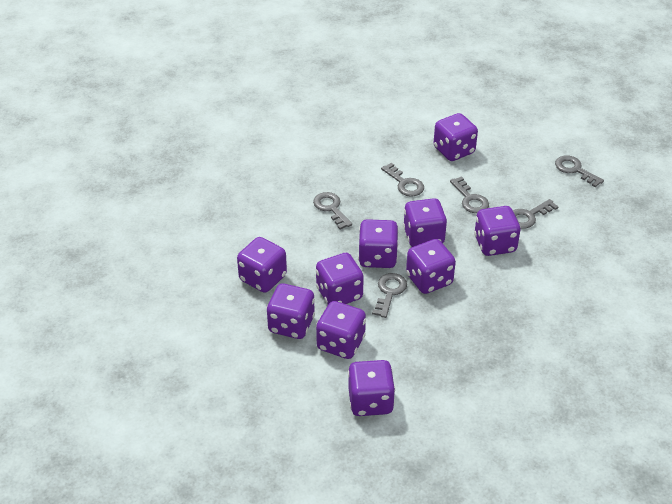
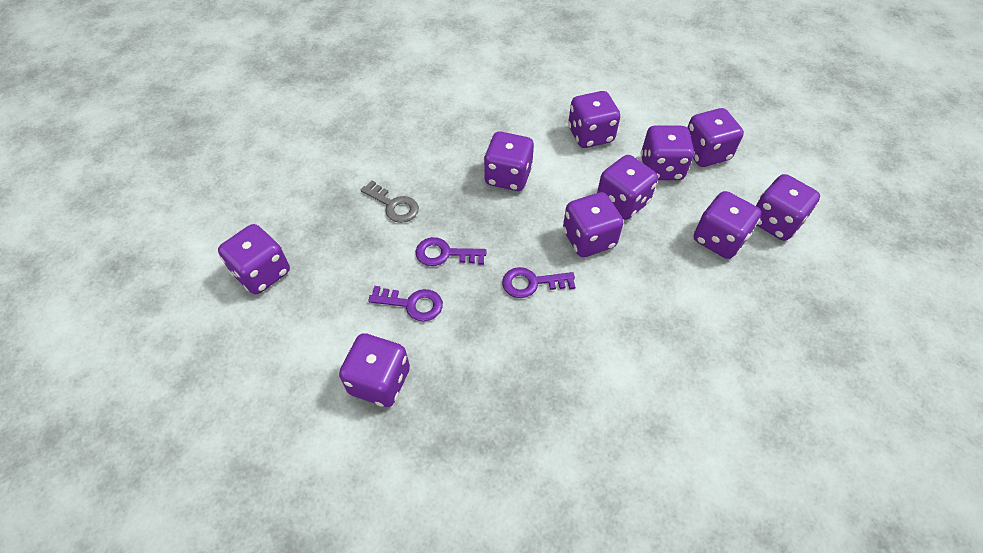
grey key: 6 -> 1
purple key: 0 -> 3

